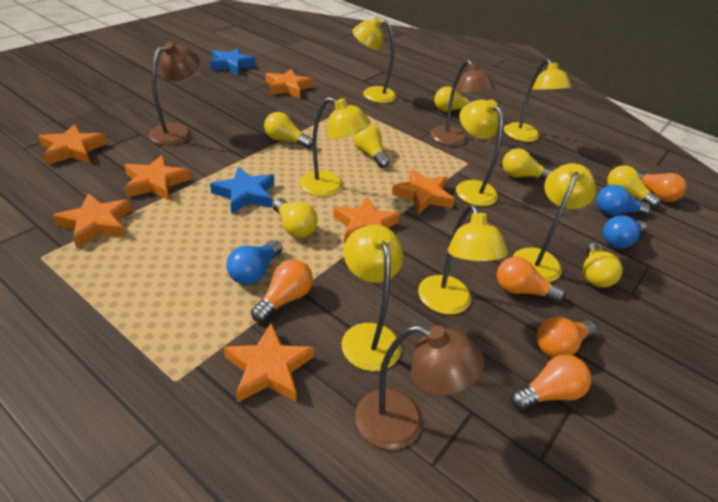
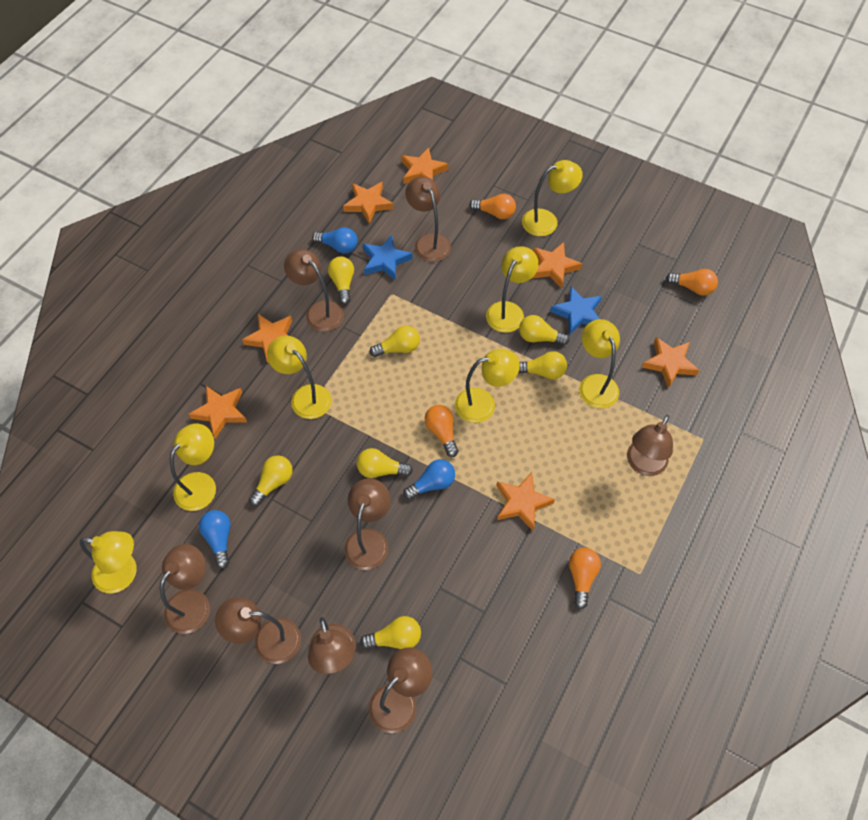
brown lamp: 3 -> 8
orange light bulb: 5 -> 4

